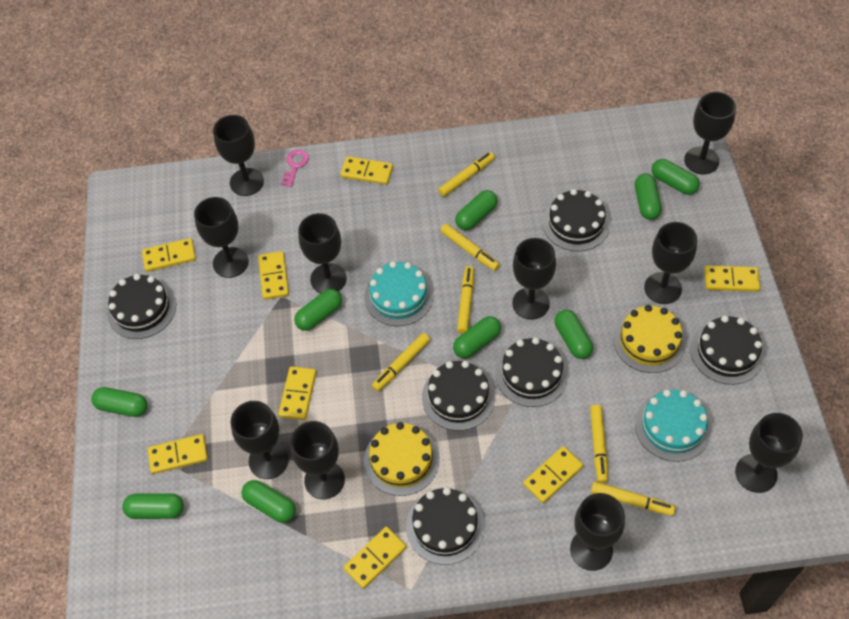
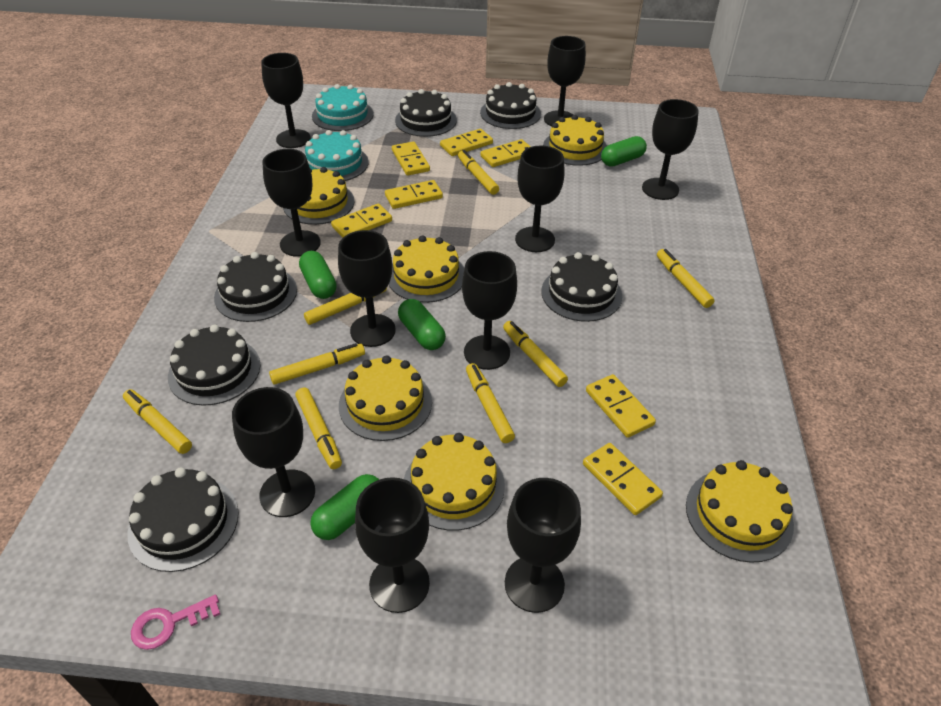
green capsule: 9 -> 4
yellow cake: 2 -> 6
yellow domino: 8 -> 7
yellow marker: 6 -> 8

